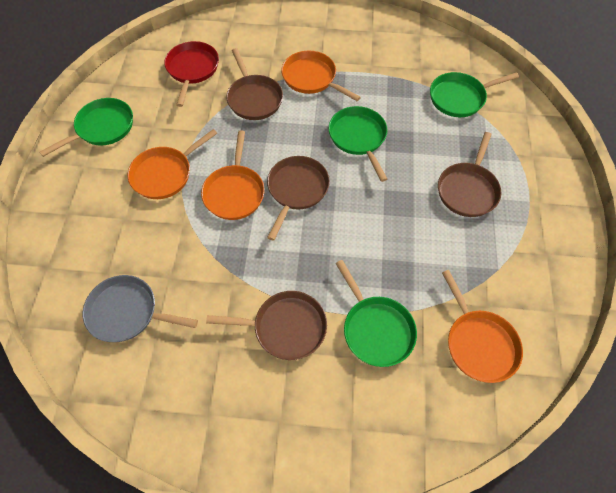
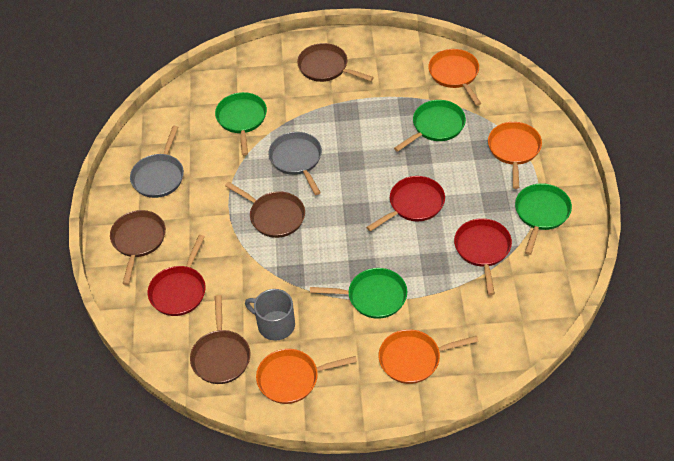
grey mug: 0 -> 1
grey pan: 1 -> 2
red pan: 1 -> 3

